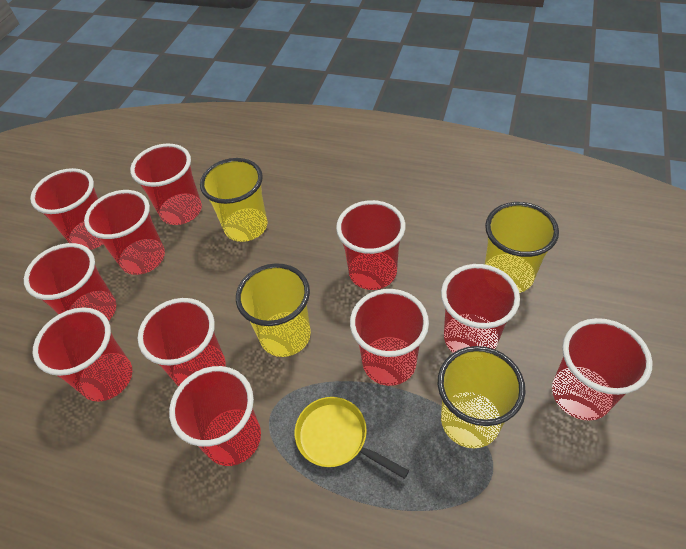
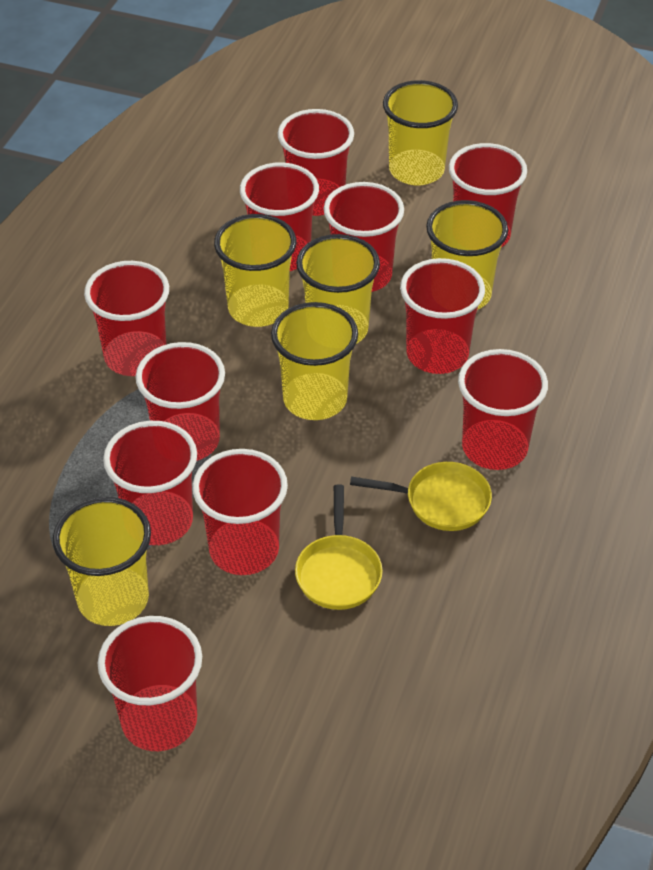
yellow cup: 4 -> 6
yellow pan: 1 -> 2

